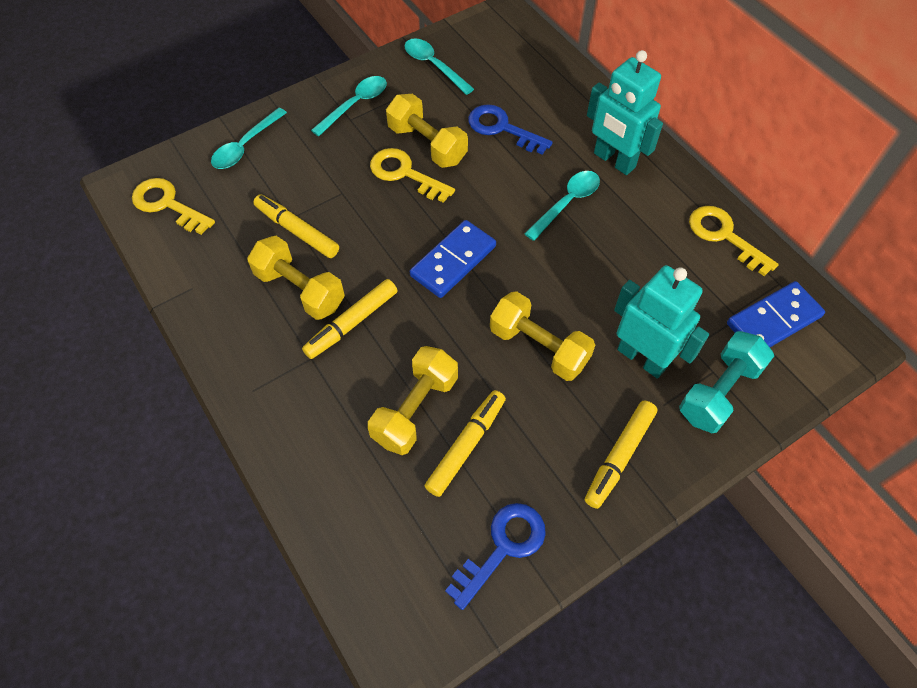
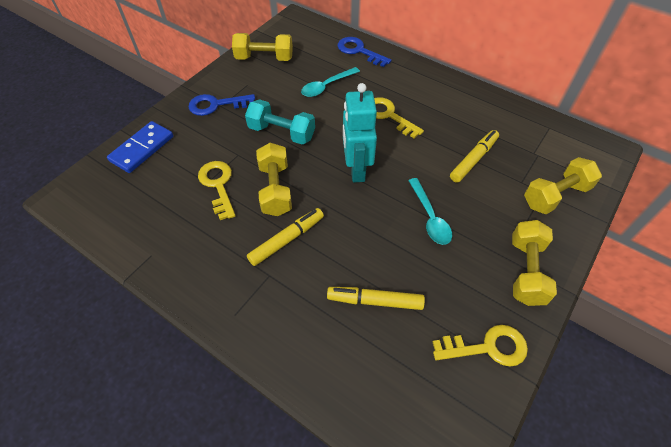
blue domino: 2 -> 1
turquoise robot: 2 -> 1
turquoise spoon: 4 -> 2
yellow marker: 4 -> 3

